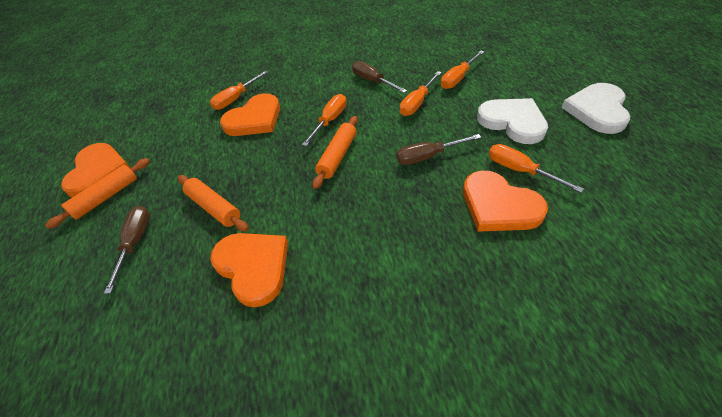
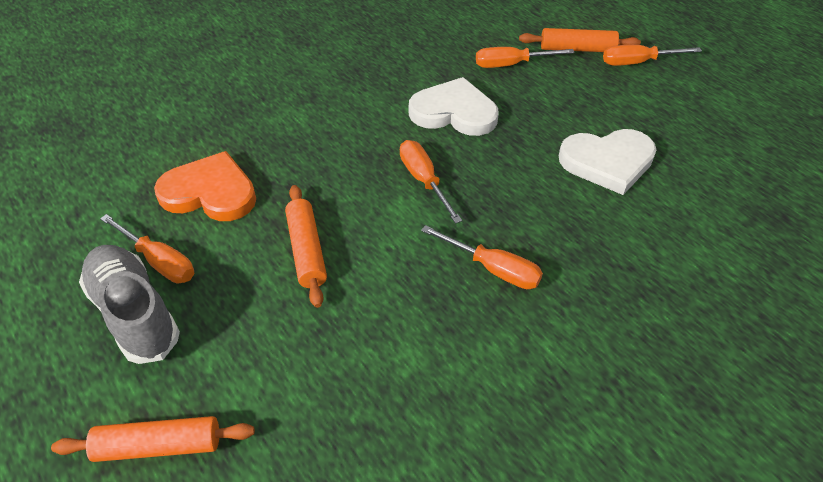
brown screwdriver: 3 -> 0
grey shoe: 0 -> 1
orange heart: 4 -> 1

